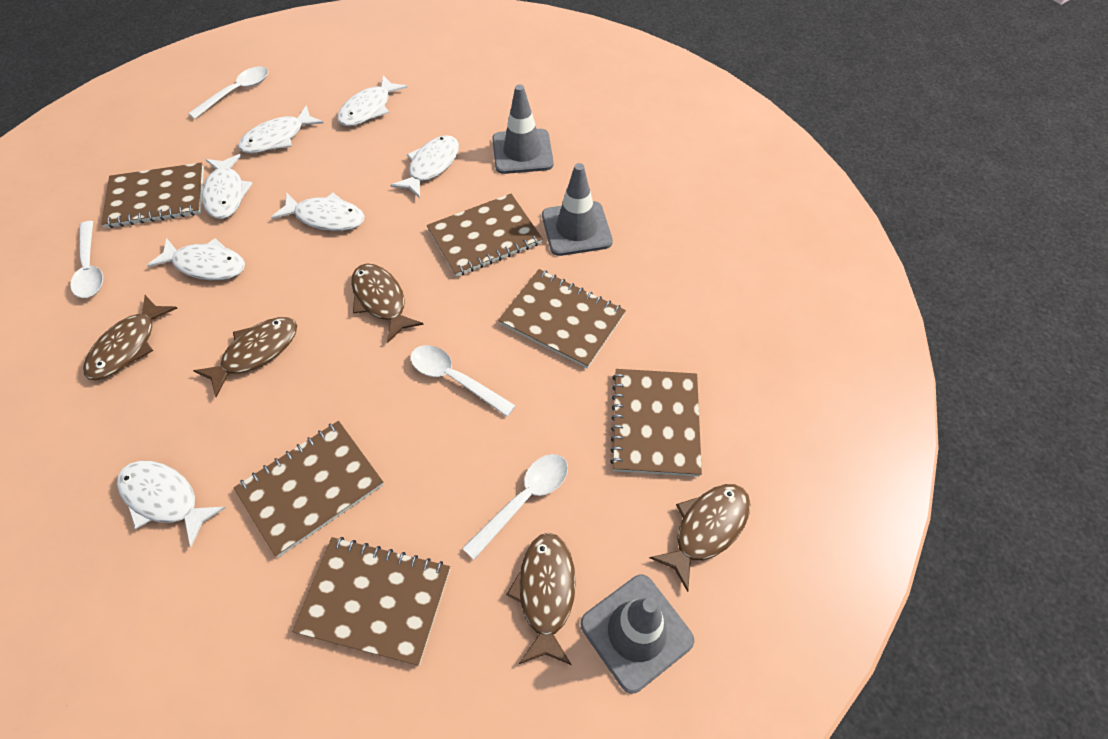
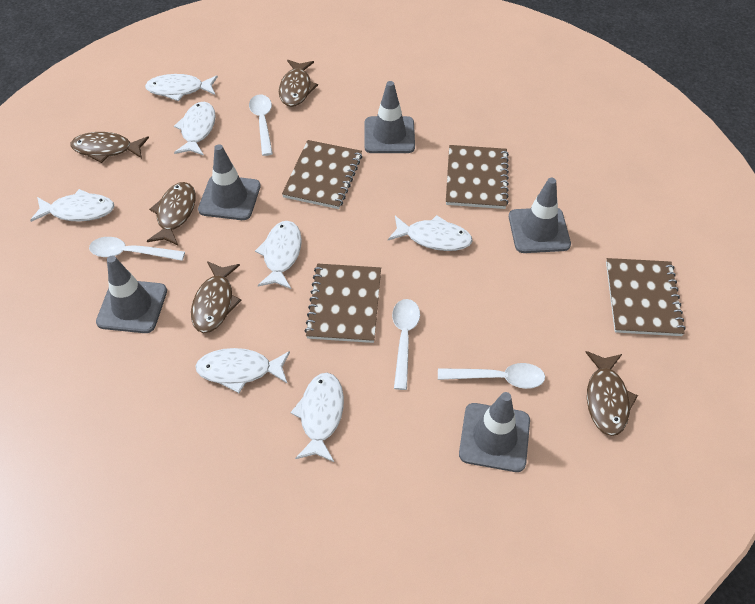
brown notebook: 6 -> 4
grey traffic cone: 3 -> 5

